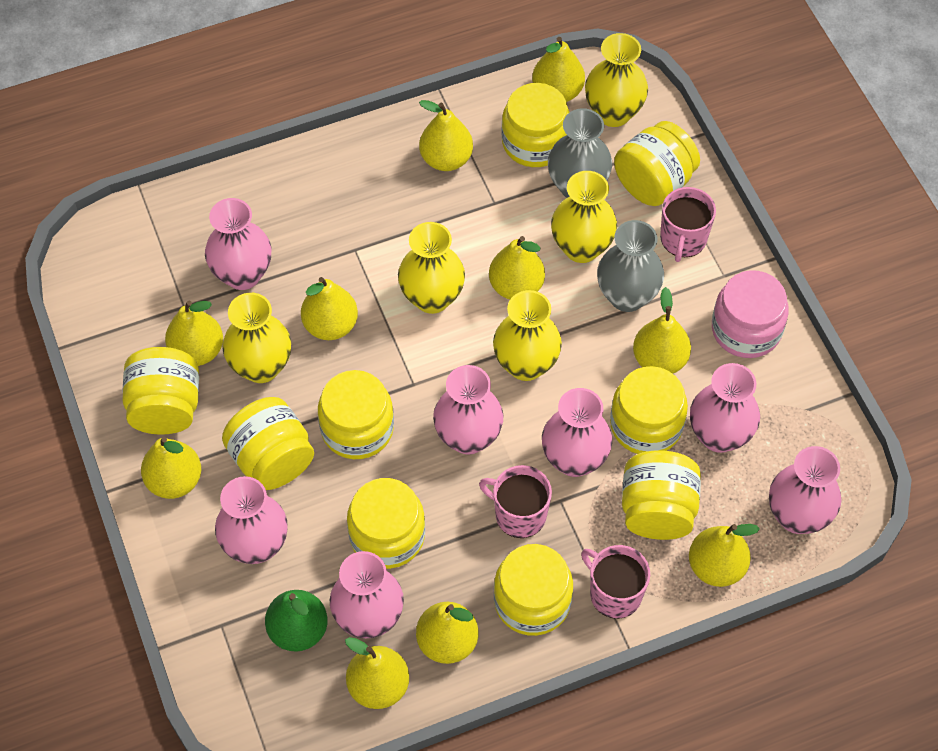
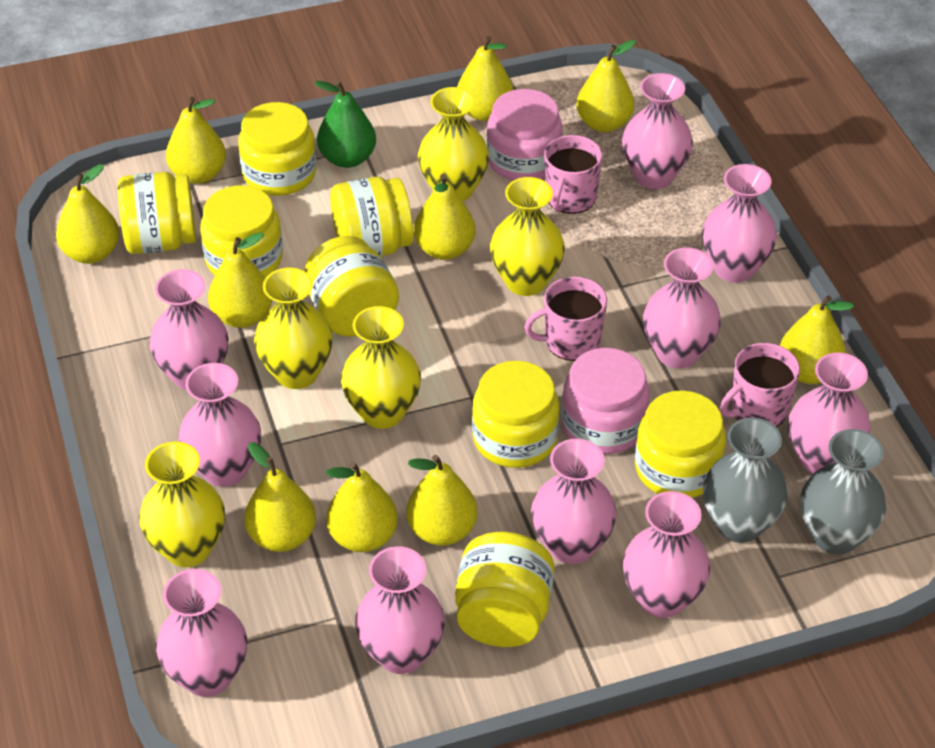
pink jar: 1 -> 2
pink vase: 7 -> 10
yellow jar: 9 -> 8

